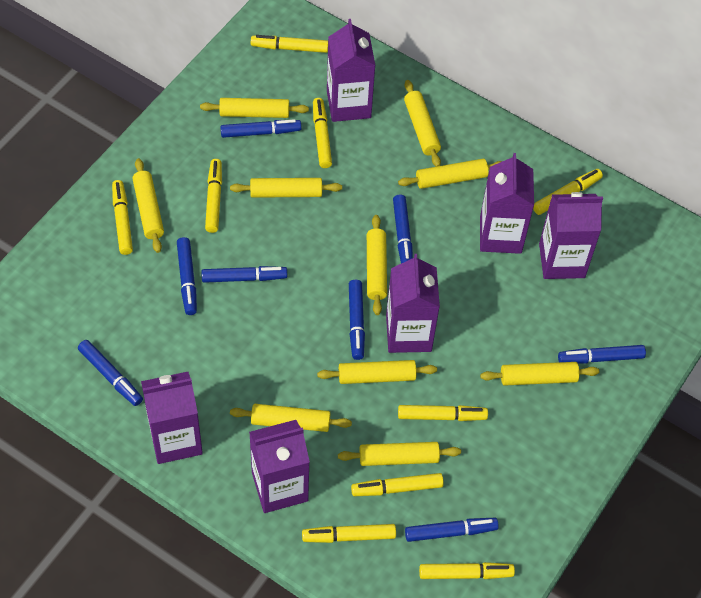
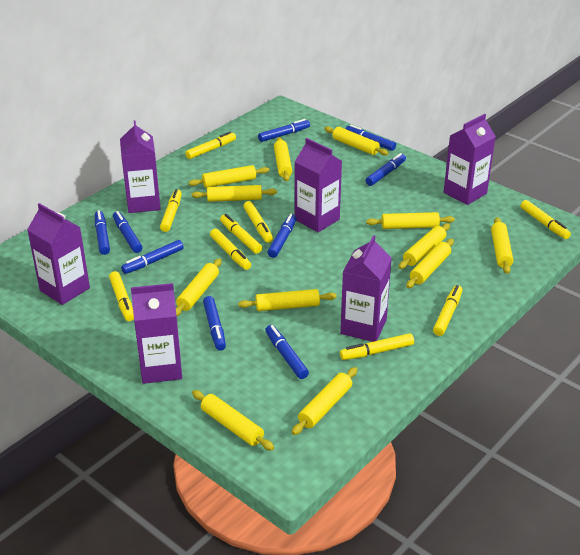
blue marker: 8 -> 9
yellow rolling pin: 10 -> 12

